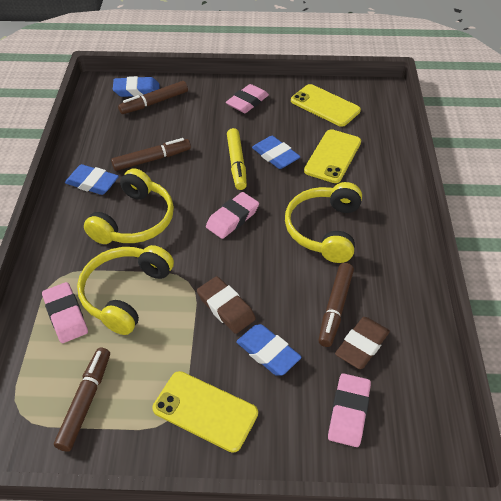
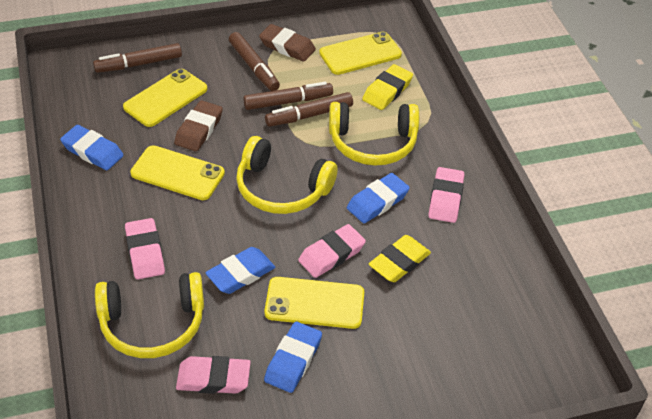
yellow eraser: 0 -> 2
yellow marker: 1 -> 0
yellow phone: 3 -> 4

